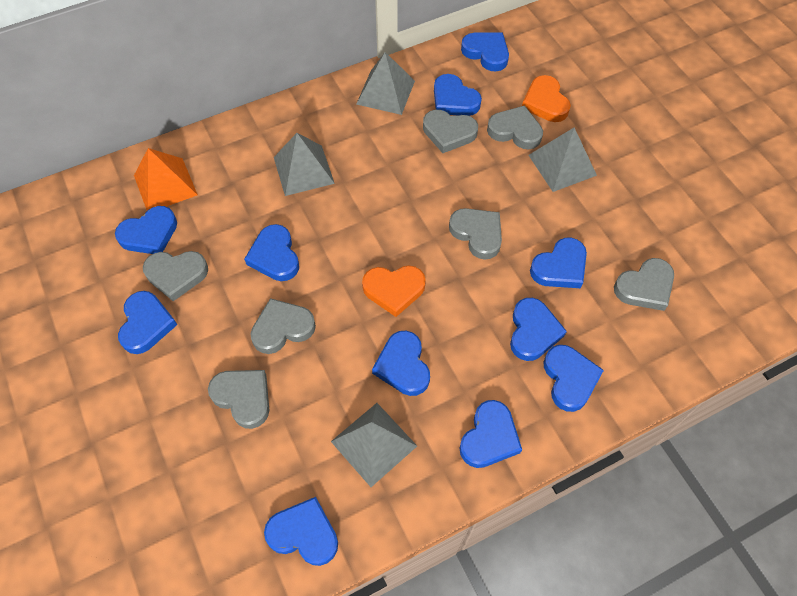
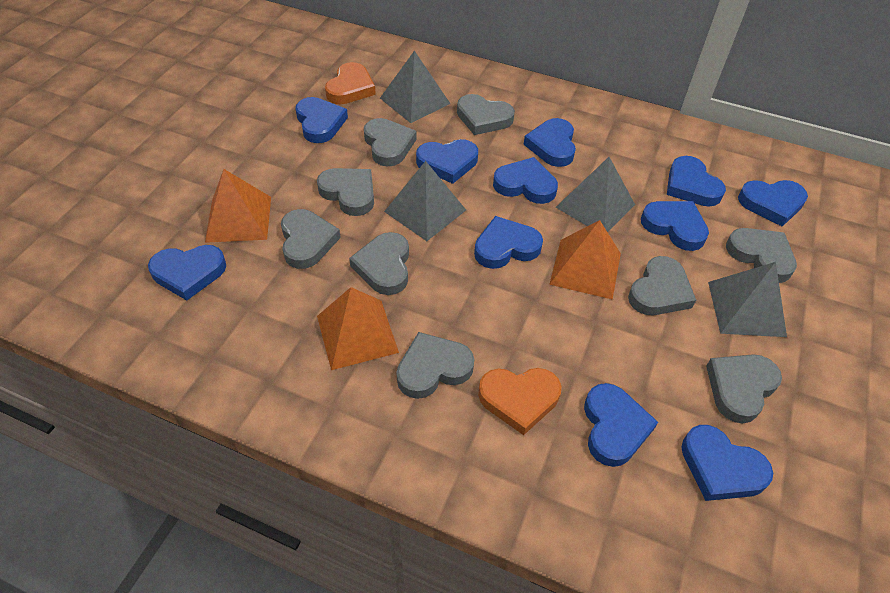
grey heart: 7 -> 9
orange pyramid: 1 -> 3

